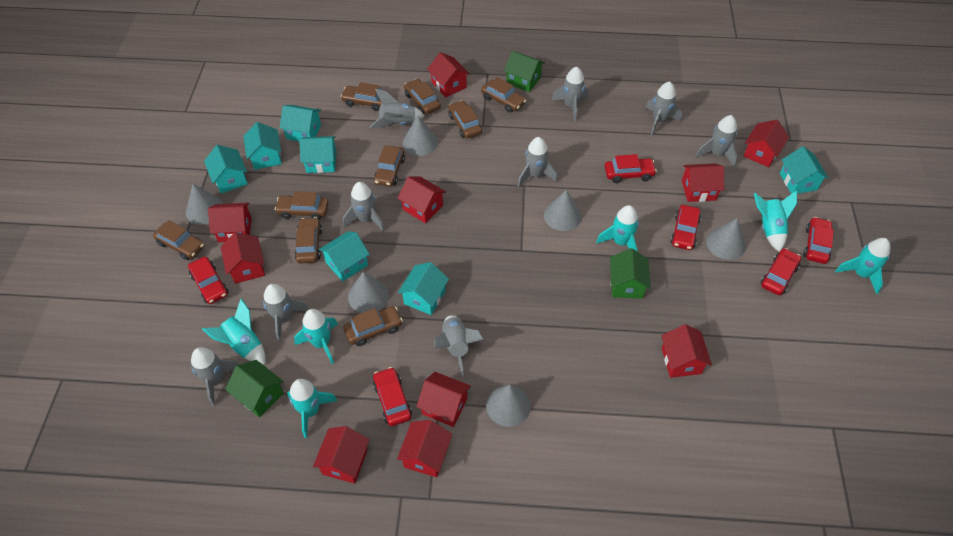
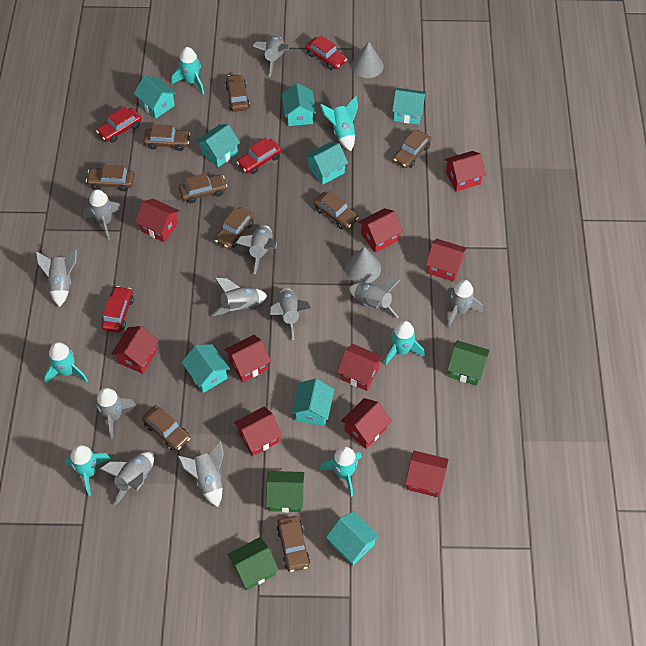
grey cone: 6 -> 2
grey rocket: 9 -> 11
red car: 6 -> 4
turquoise house: 7 -> 8

